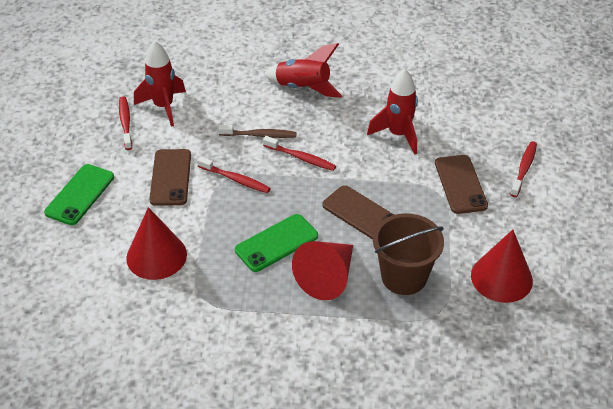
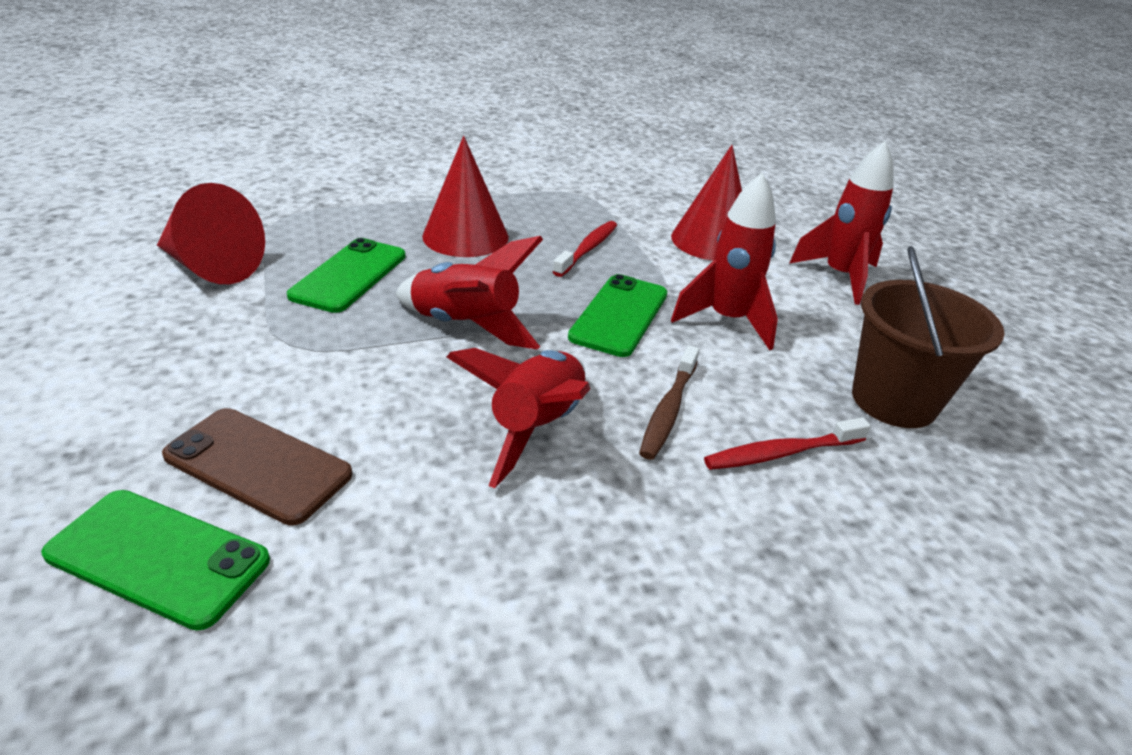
brown phone: 3 -> 1
green phone: 2 -> 3
red rocket: 3 -> 4
red toothbrush: 4 -> 2

